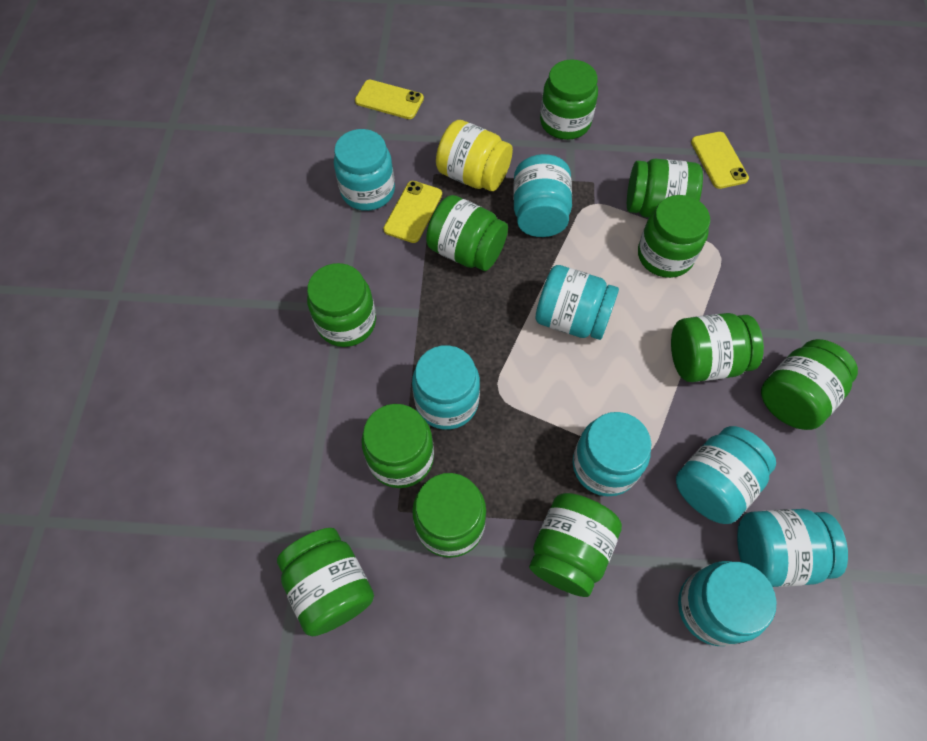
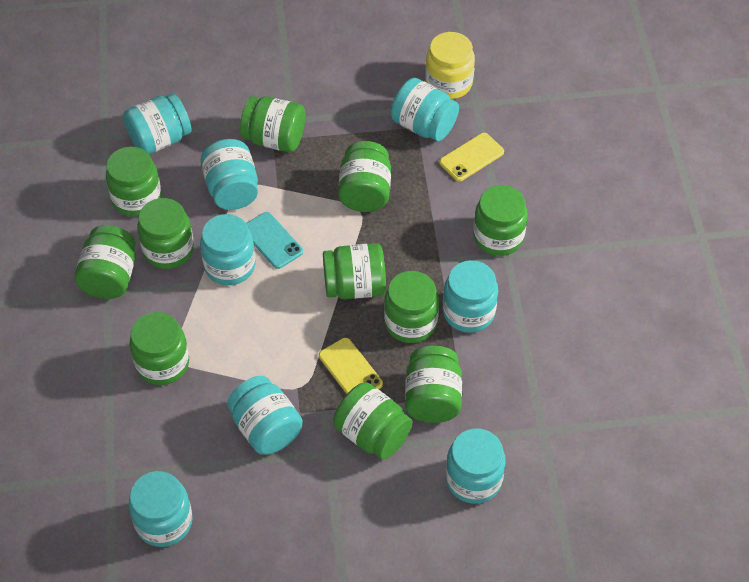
turquoise phone: 0 -> 1
yellow phone: 3 -> 2

